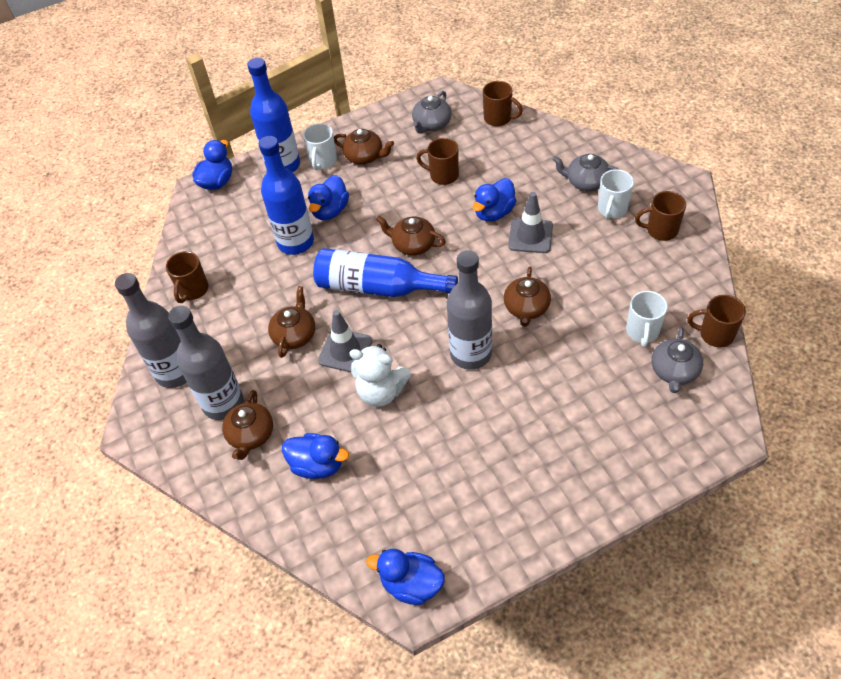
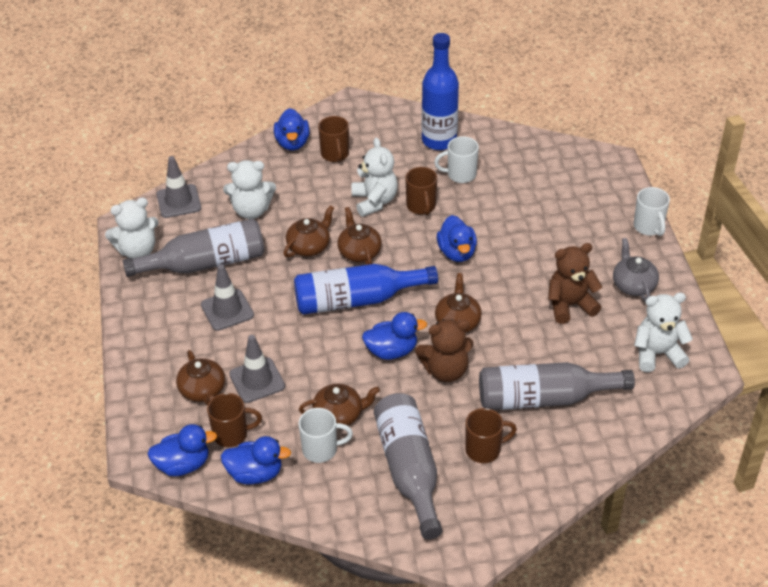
blue bottle: 3 -> 2
brown mug: 5 -> 4
brown teddy bear: 0 -> 2
grey teapot: 3 -> 1
grey traffic cone: 2 -> 3
white teddy bear: 1 -> 4

